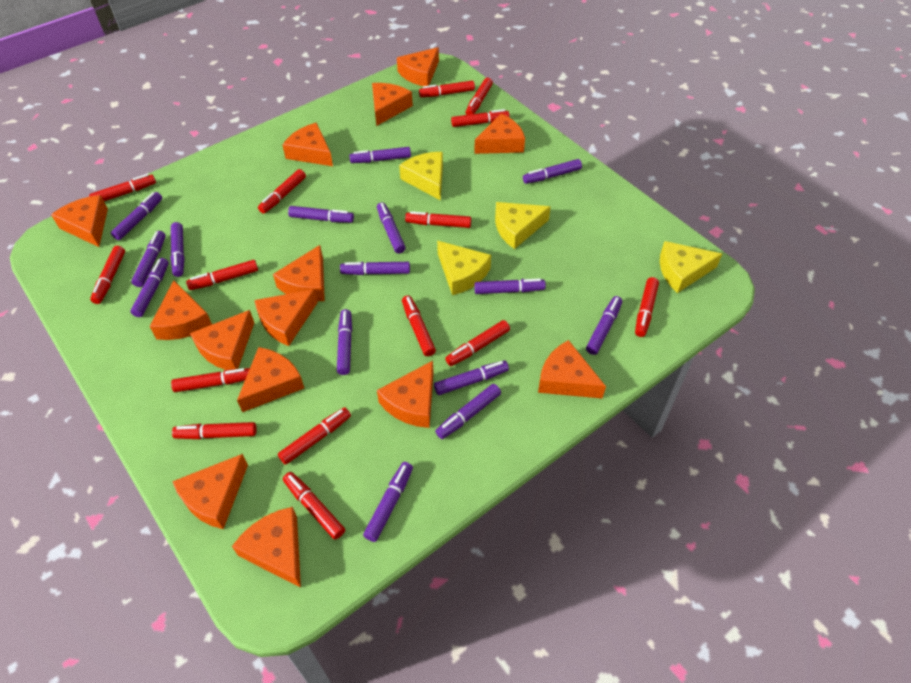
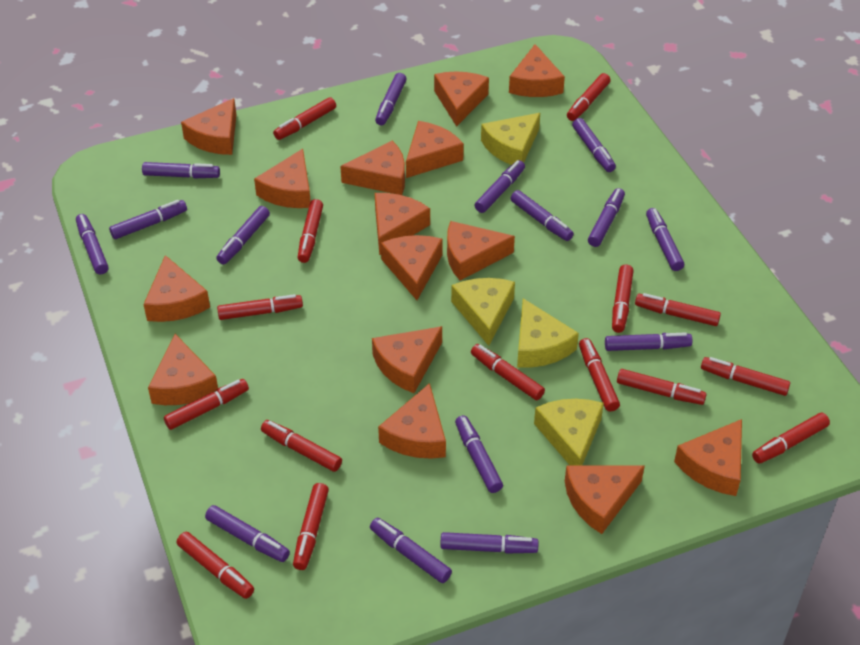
orange cheese: 14 -> 15

